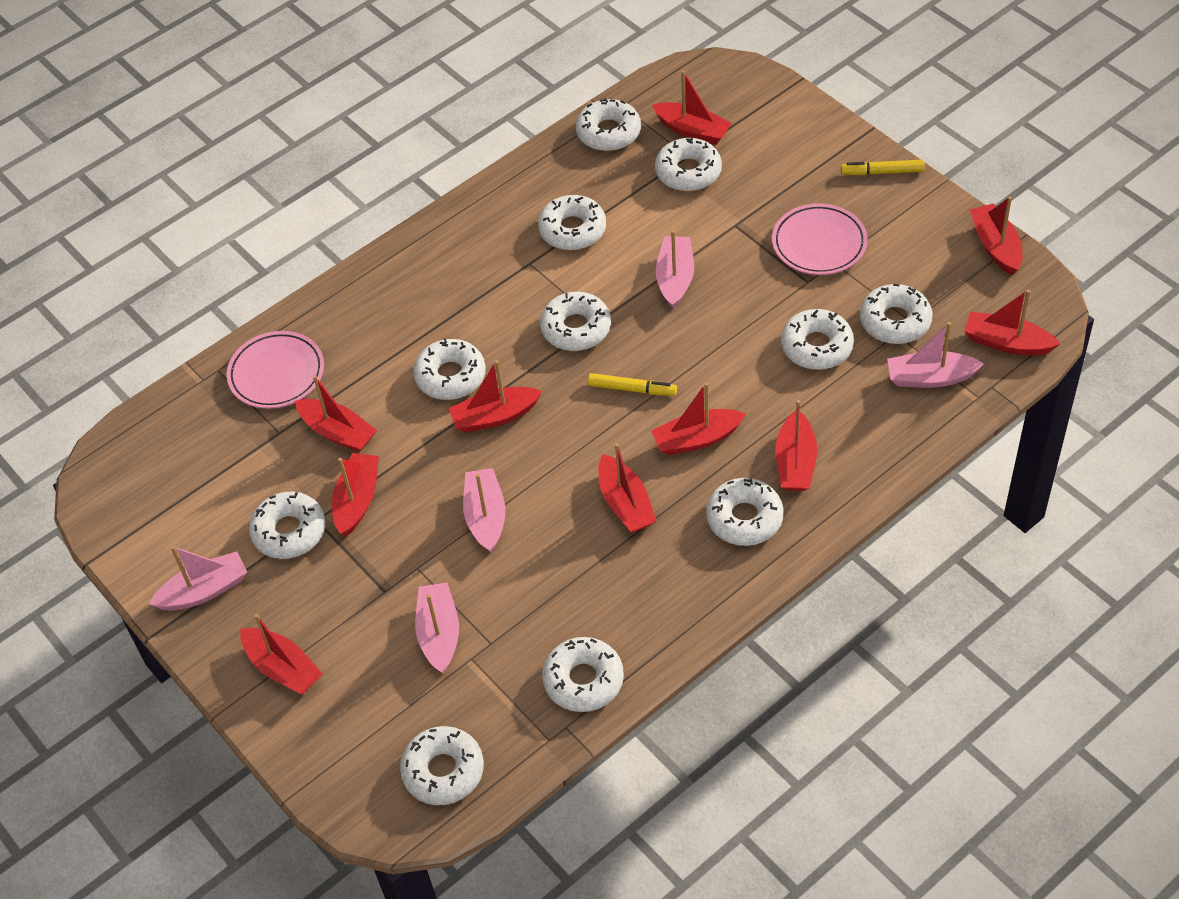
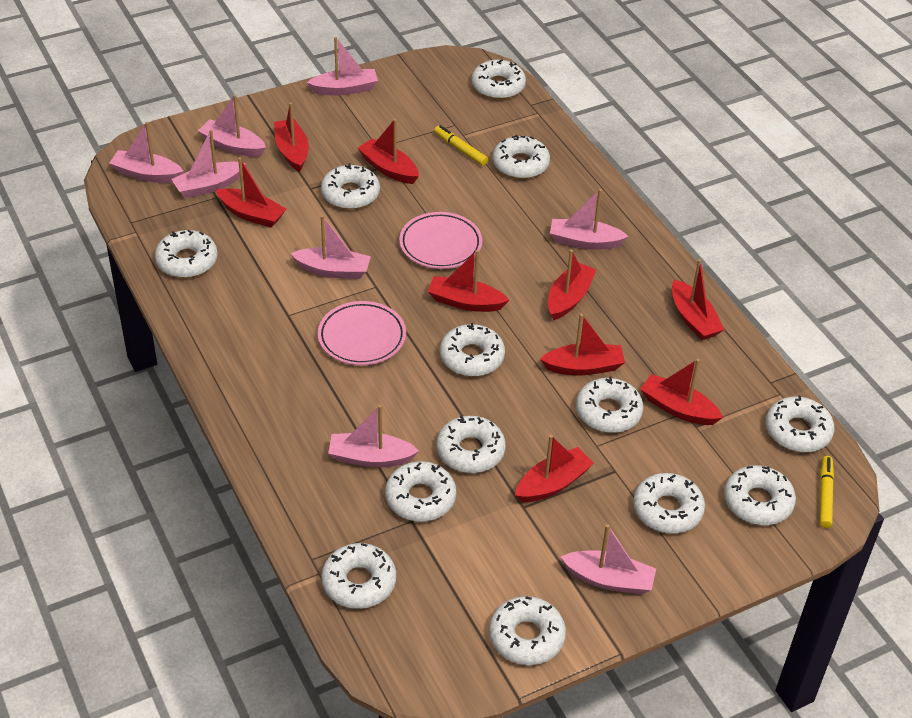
pink boat: 5 -> 8
red boat: 10 -> 9
white donut: 11 -> 13

